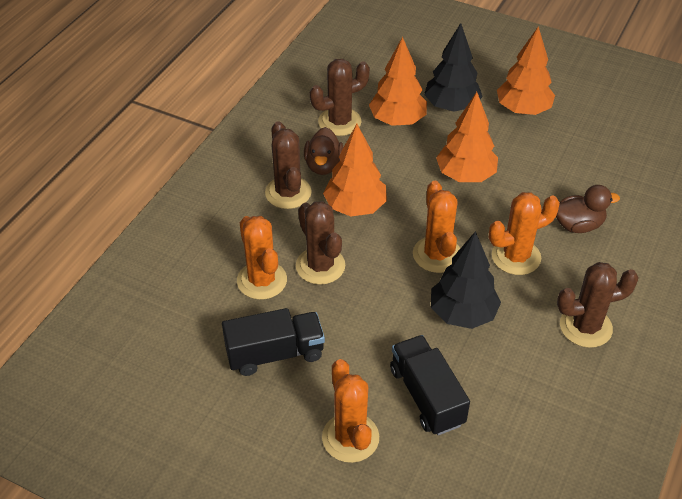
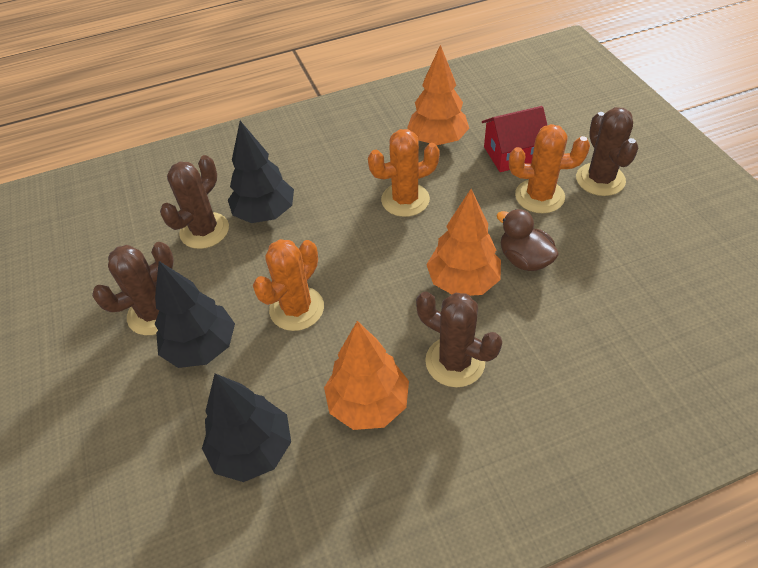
black tree: 2 -> 3
black truck: 2 -> 0
brown duck: 2 -> 1
orange cactus: 4 -> 3
orange tree: 4 -> 3
red house: 0 -> 1

